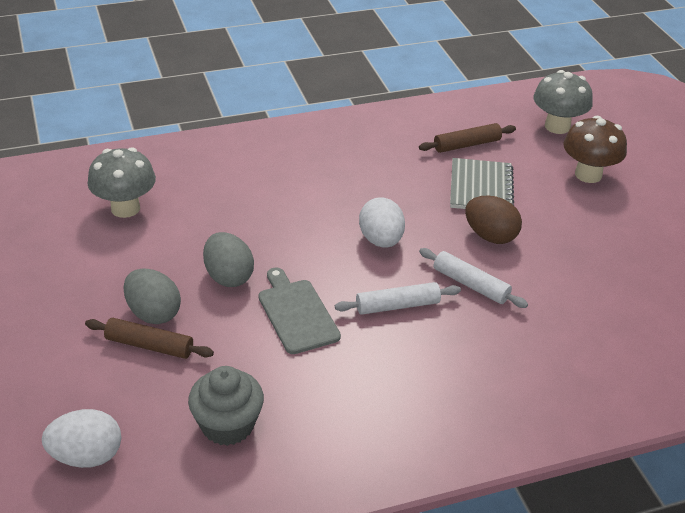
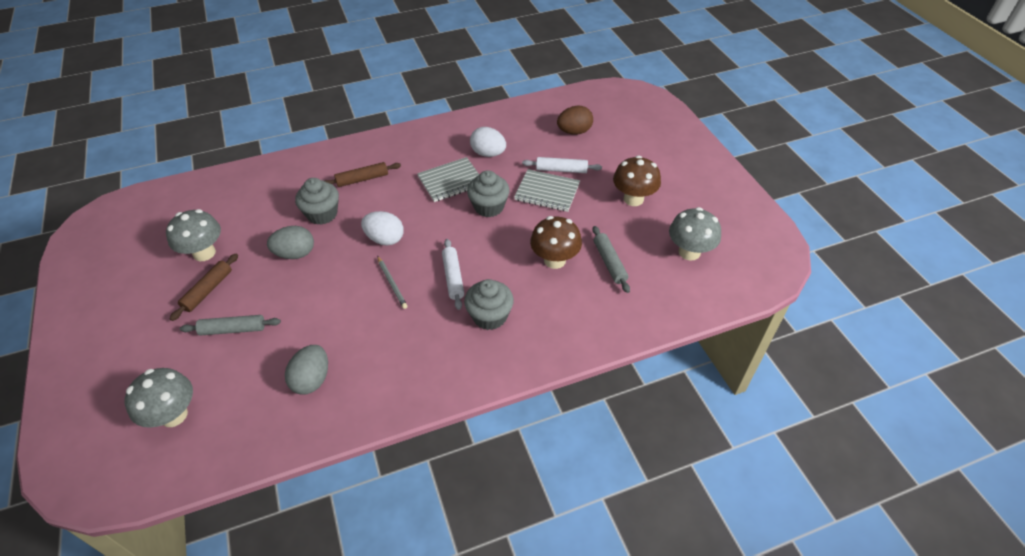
brown mushroom: 1 -> 2
grey cupcake: 1 -> 3
grey cutting board: 1 -> 0
grey mushroom: 2 -> 3
grey notebook: 1 -> 2
grey pencil: 0 -> 1
grey rolling pin: 0 -> 2

